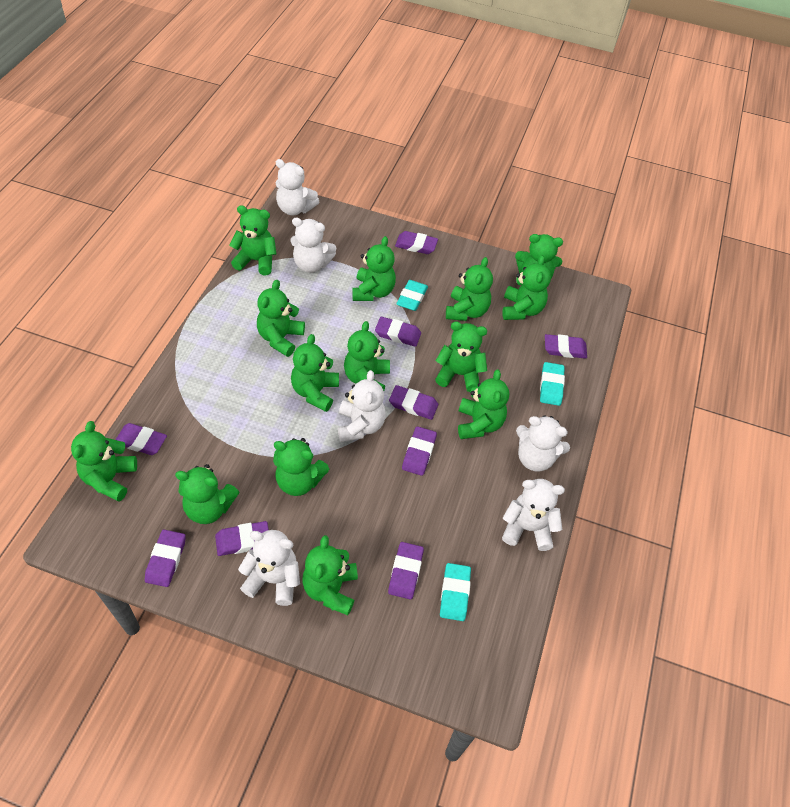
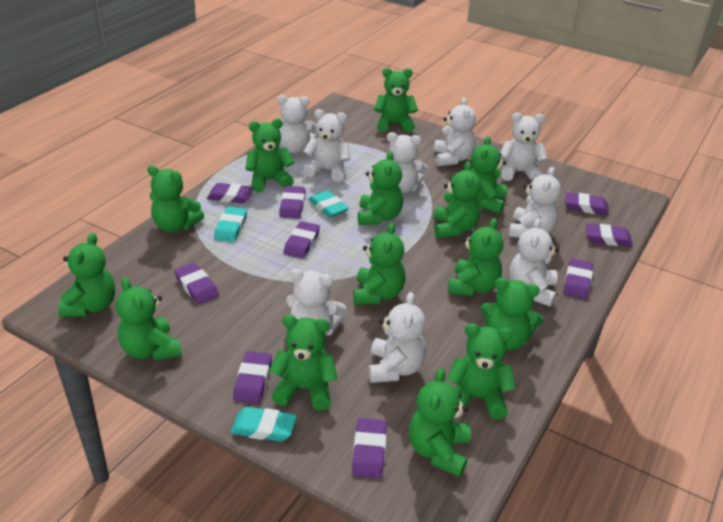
white teddy bear: 6 -> 9

